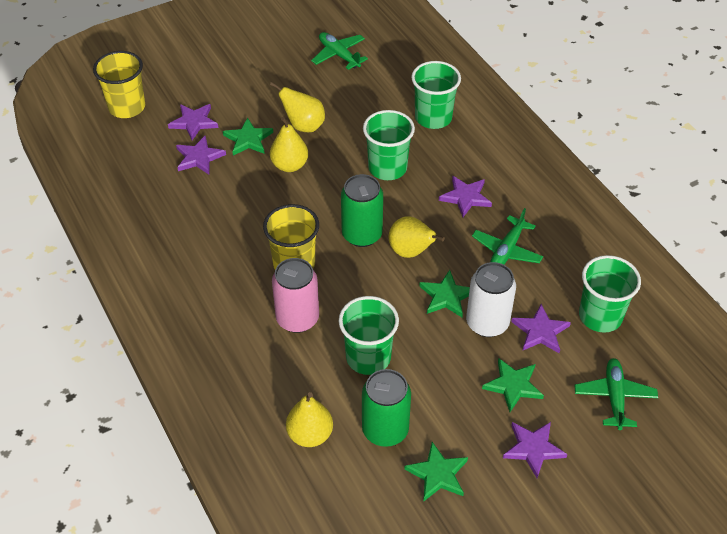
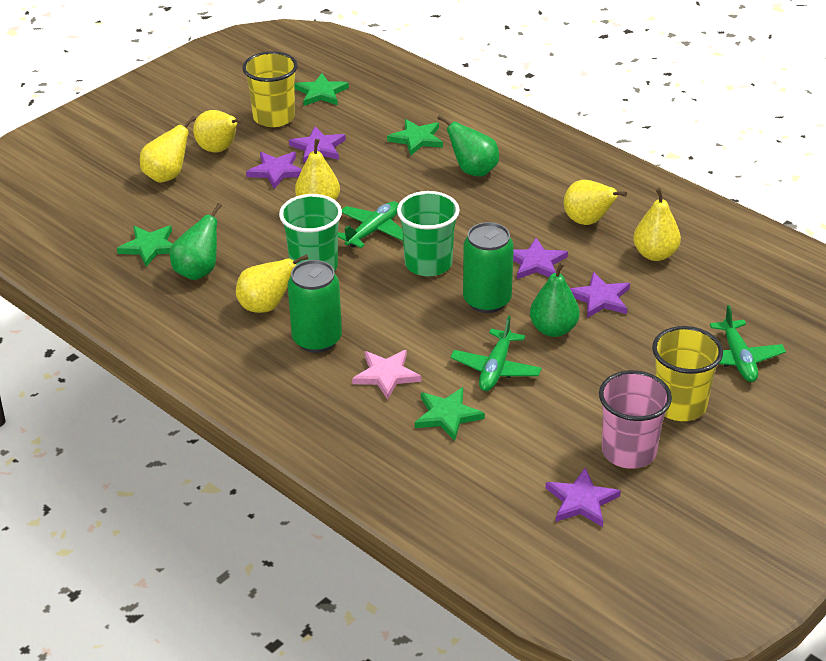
green cup: 4 -> 2
green pear: 0 -> 3
pink can: 1 -> 0
pink cup: 0 -> 1
pink star: 0 -> 1
white can: 1 -> 0
yellow pear: 4 -> 6

